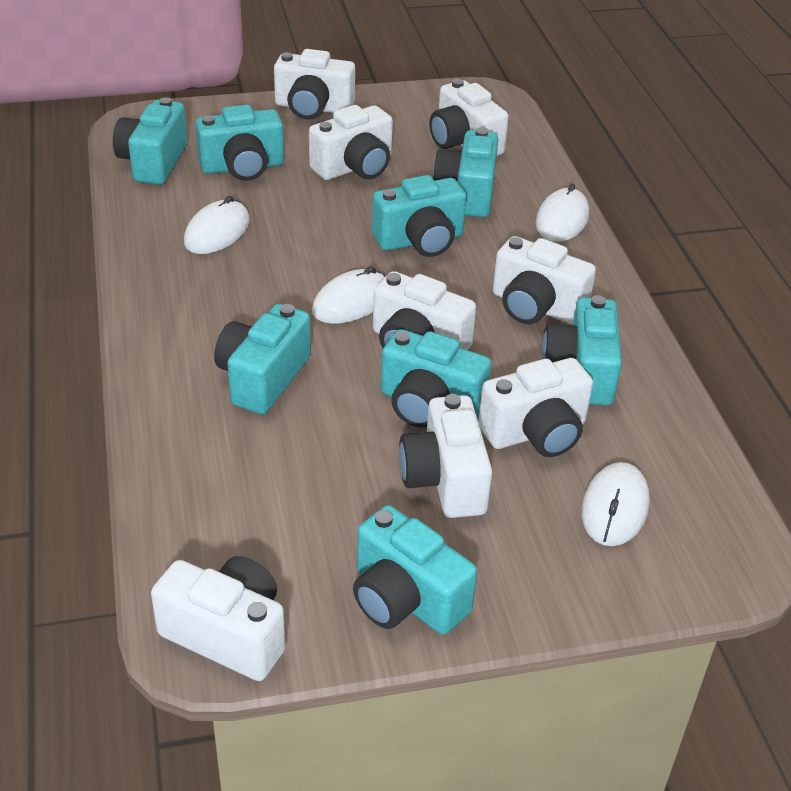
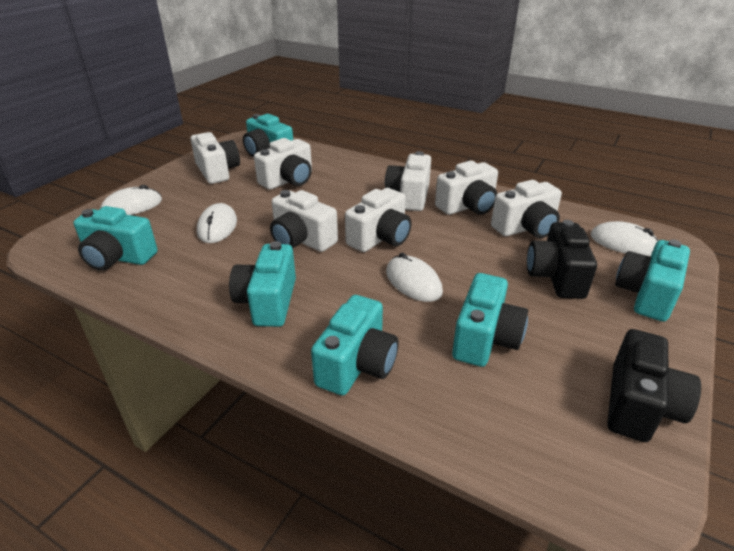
black camera: 0 -> 2
turquoise camera: 8 -> 6
white camera: 8 -> 7

